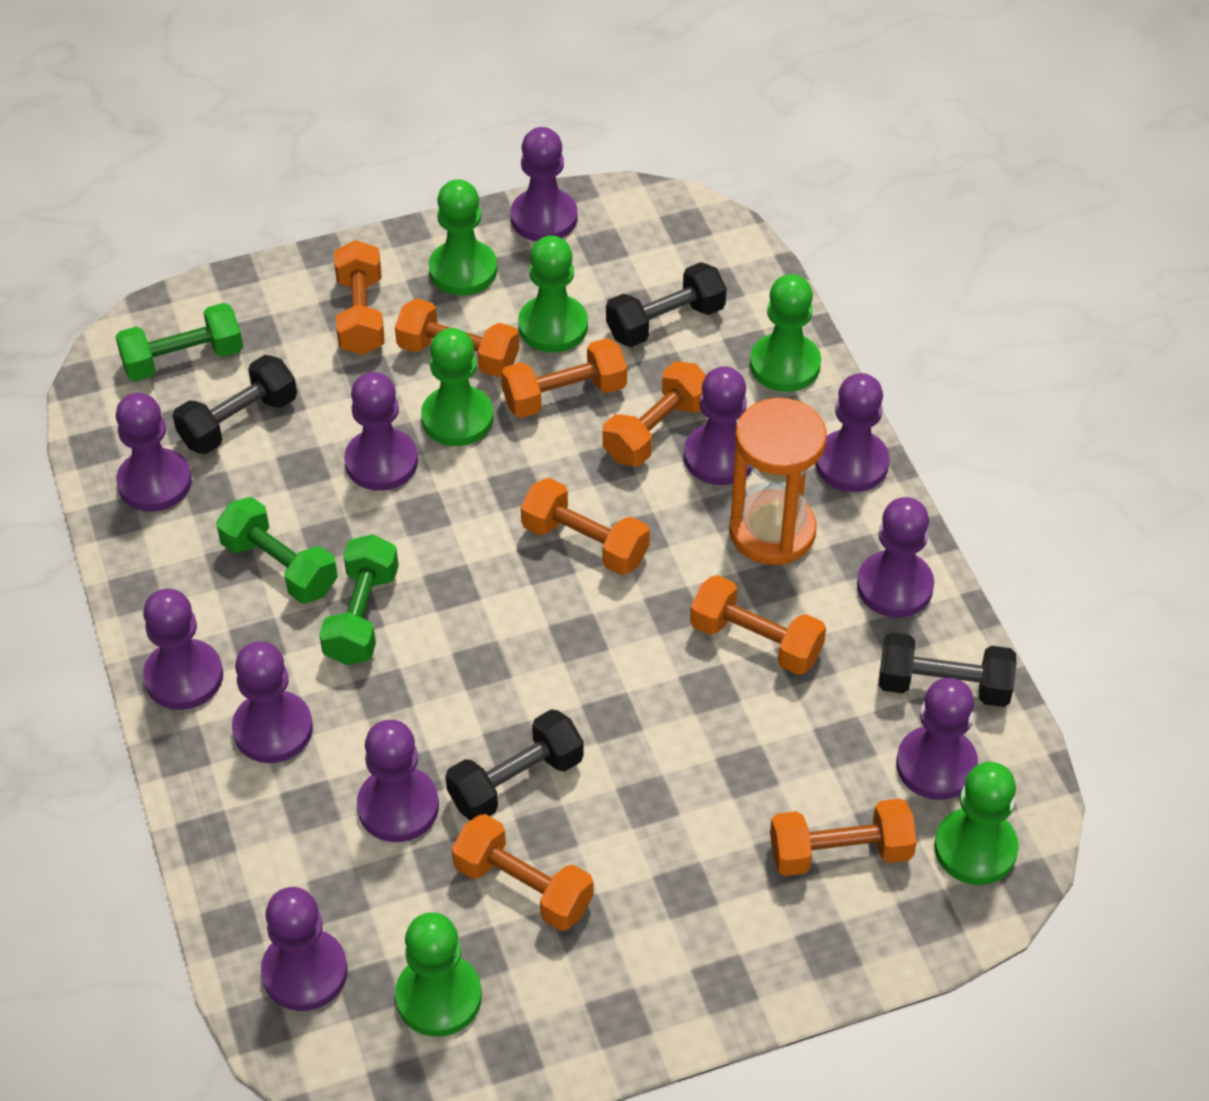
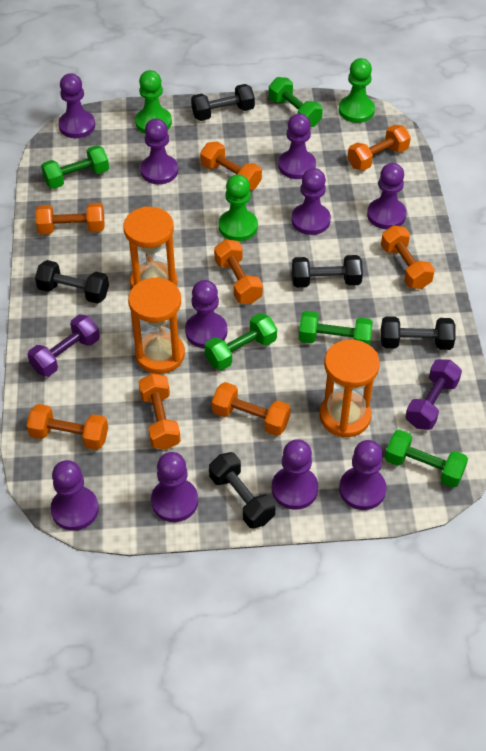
black dumbbell: 4 -> 5
green dumbbell: 3 -> 5
green pawn: 6 -> 3
orange hourglass: 1 -> 3
purple dumbbell: 0 -> 2
purple pawn: 11 -> 10

